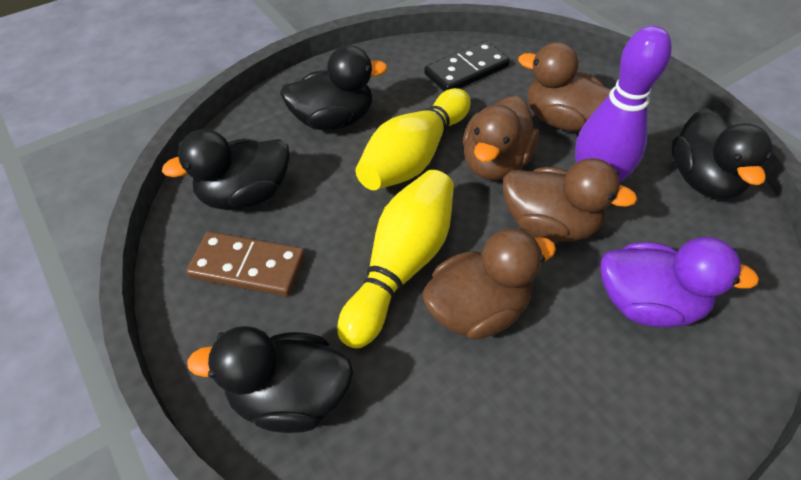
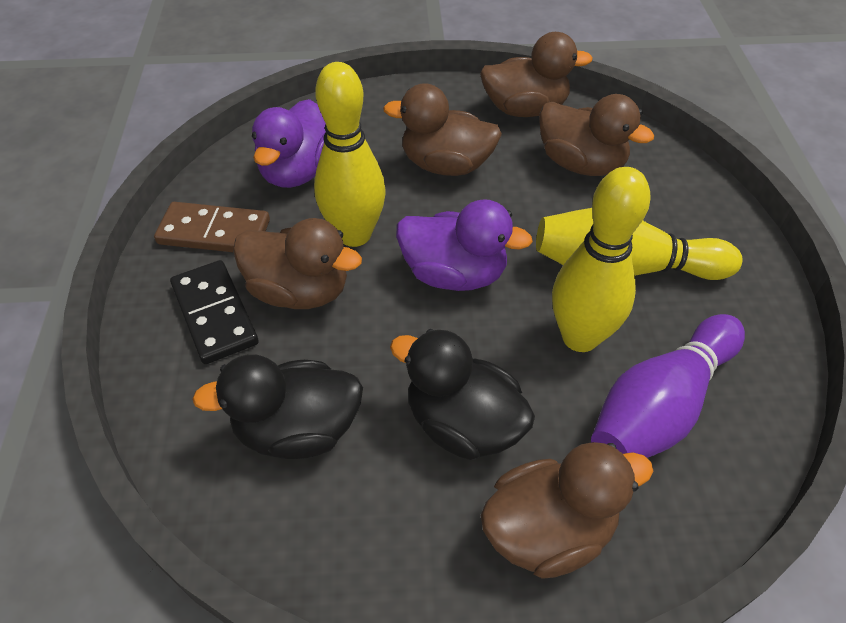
black duck: 4 -> 2
brown duck: 4 -> 5
purple duck: 1 -> 2
yellow bowling pin: 2 -> 3

